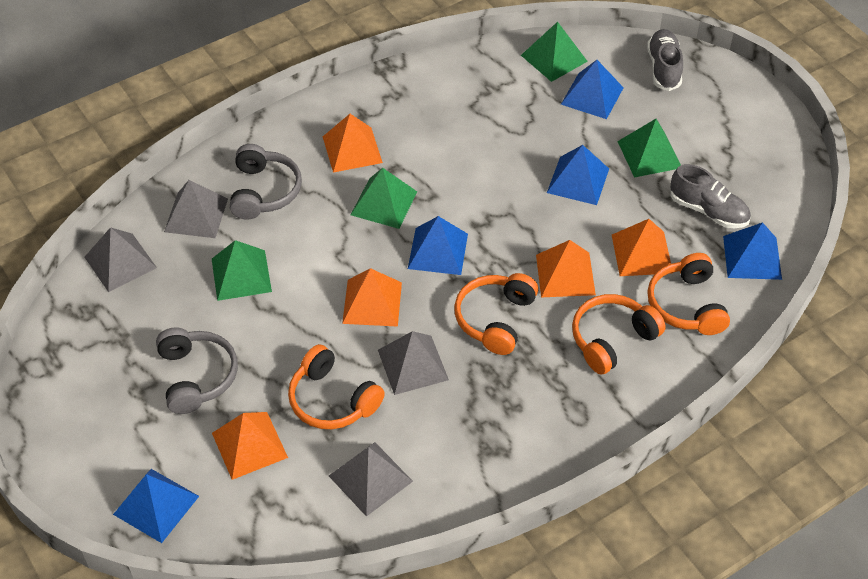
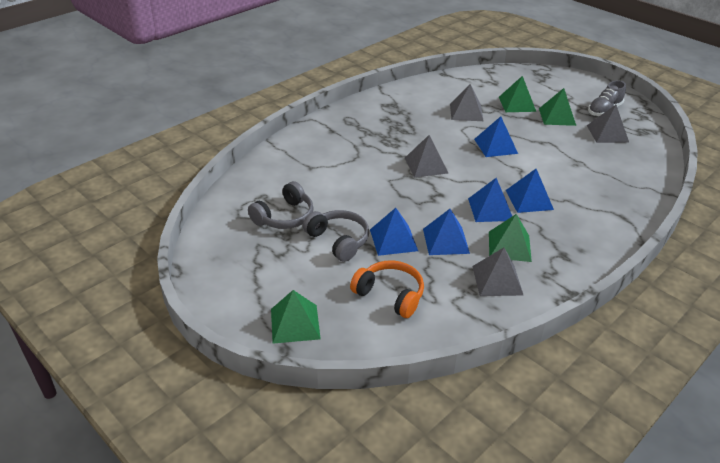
grey shoe: 2 -> 1
orange headphones: 4 -> 1
orange pyramid: 5 -> 0

